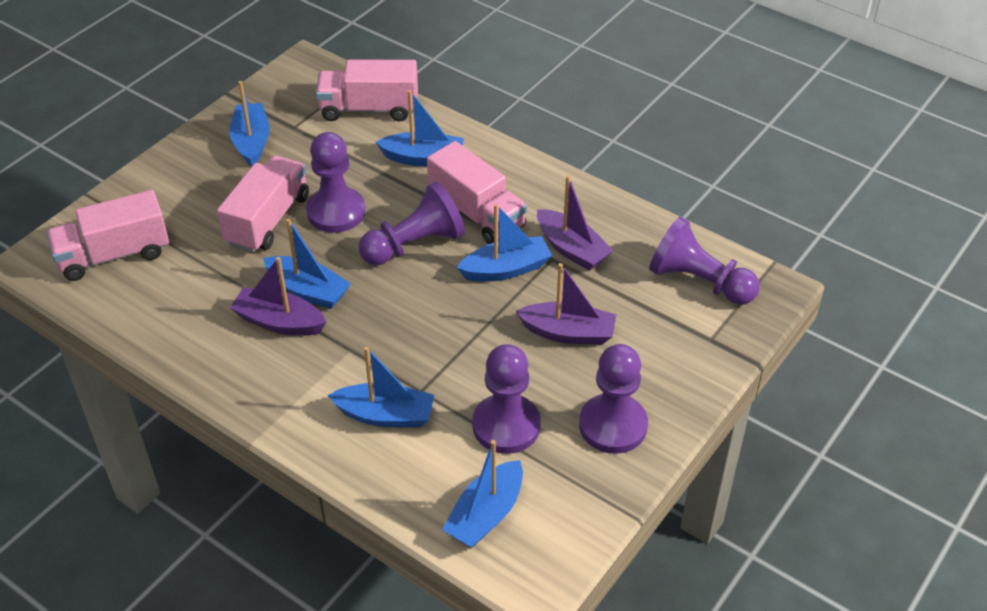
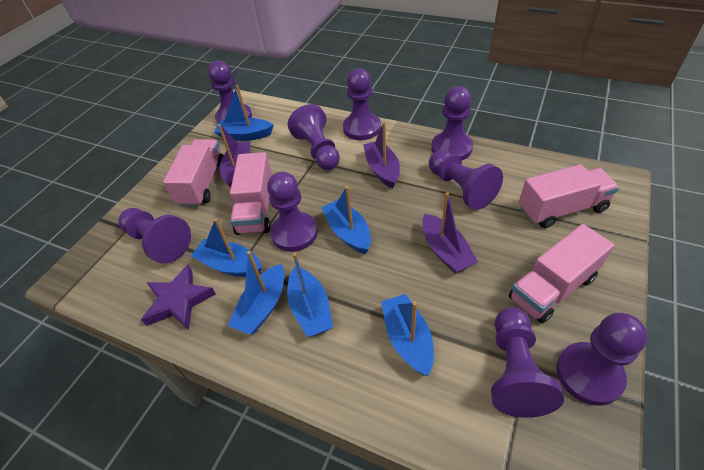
purple pawn: 5 -> 9
purple star: 0 -> 1

